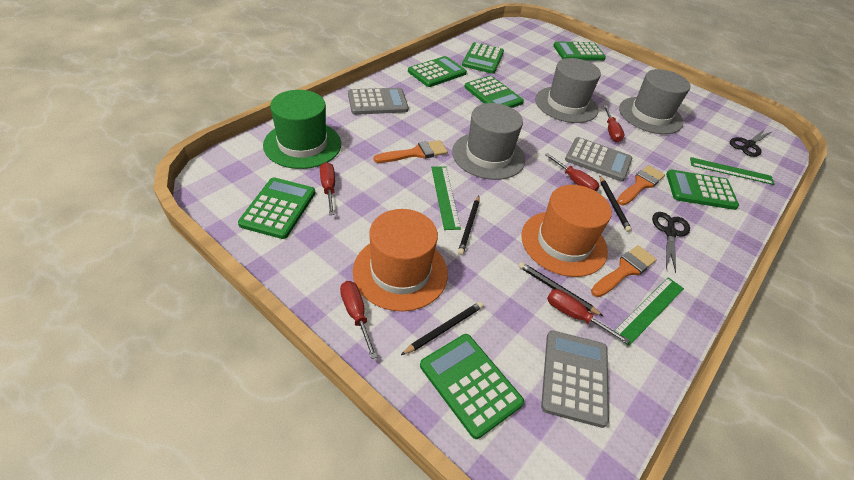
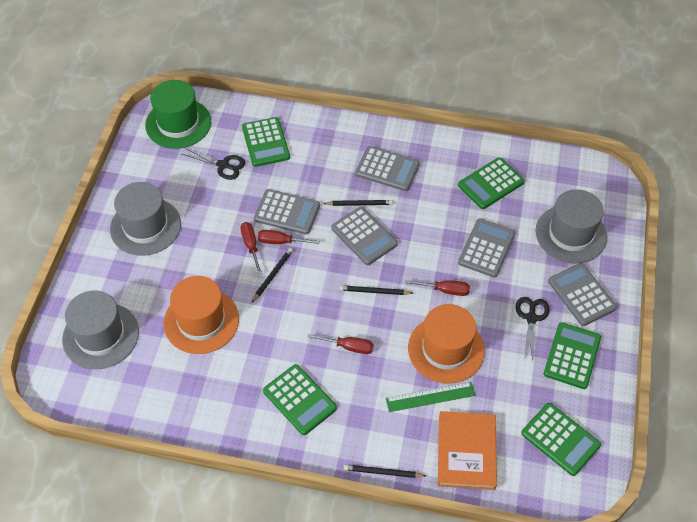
green calculator: 7 -> 5
green ruler: 3 -> 1
grey calculator: 3 -> 5
orange book: 0 -> 1
orange brush: 3 -> 0
red screwdriver: 5 -> 4

